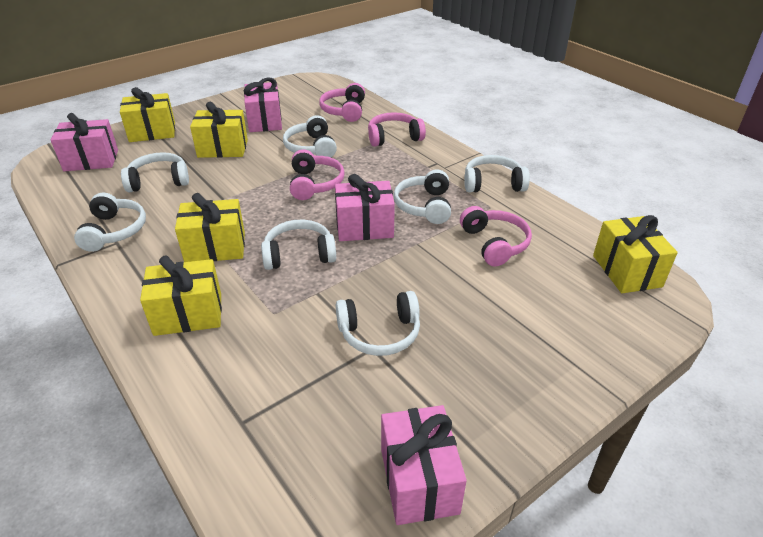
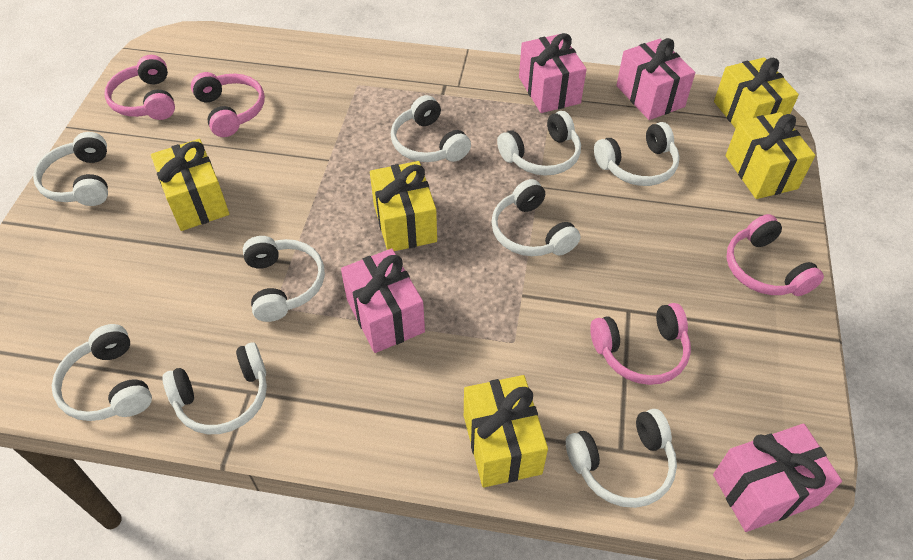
white headphones: 7 -> 9

